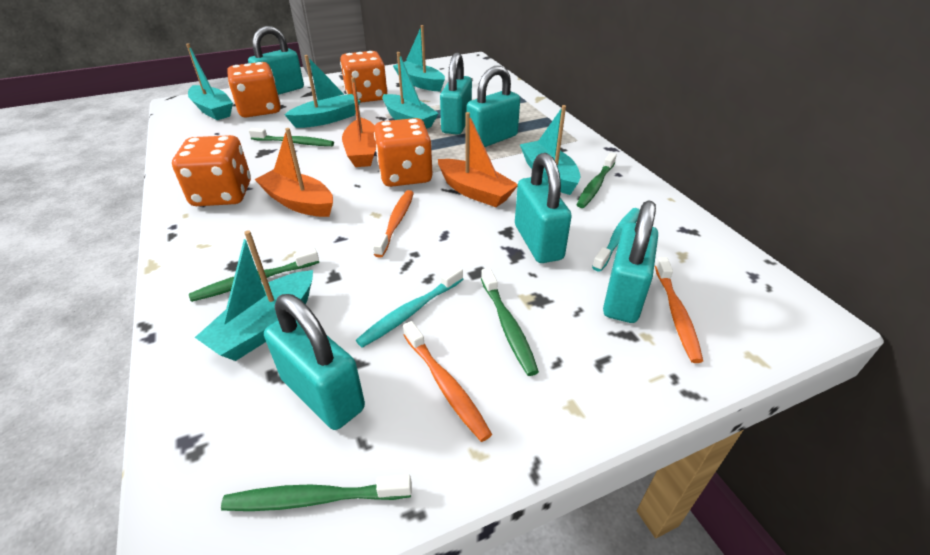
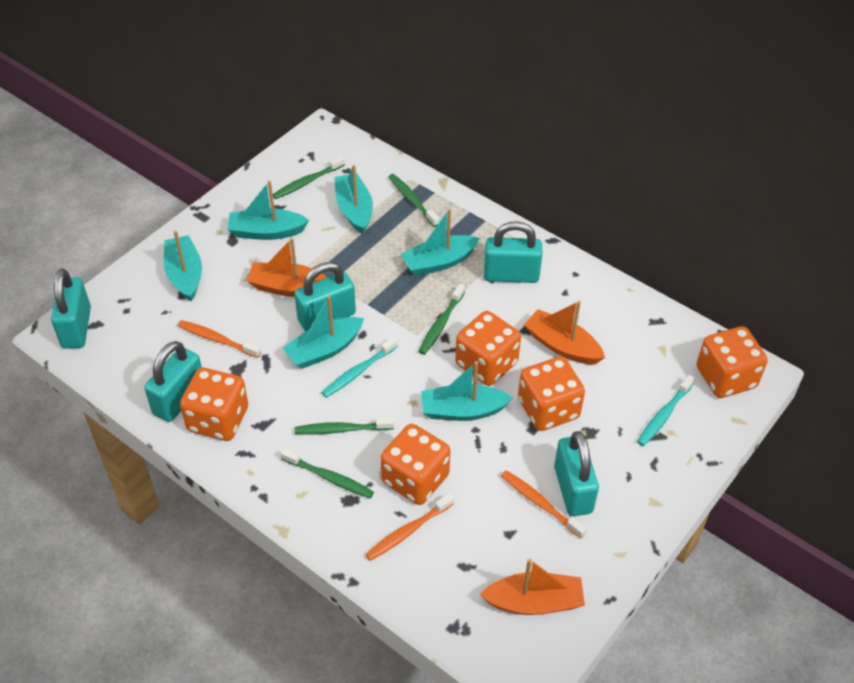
orange dice: 4 -> 5
turquoise padlock: 6 -> 5

